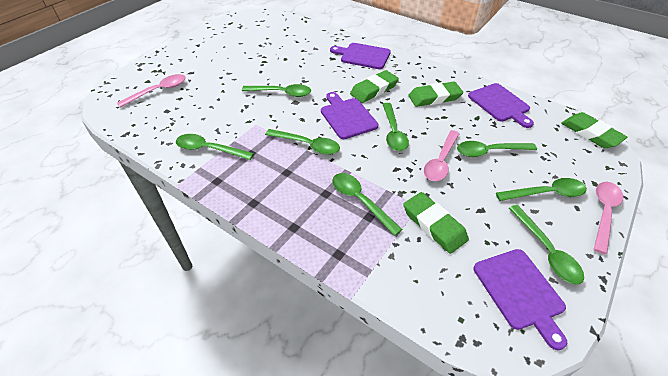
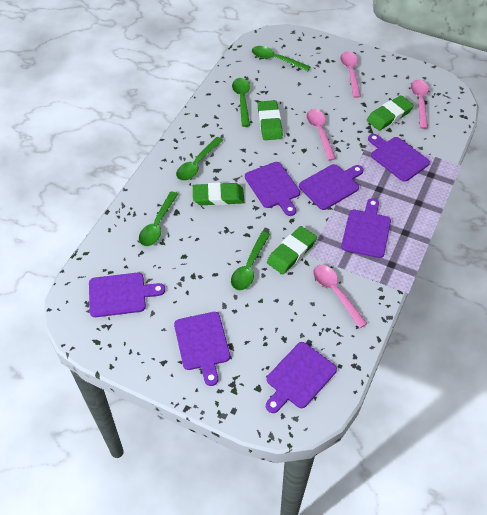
green spoon: 8 -> 5
pink spoon: 3 -> 4
purple cutting board: 4 -> 7

